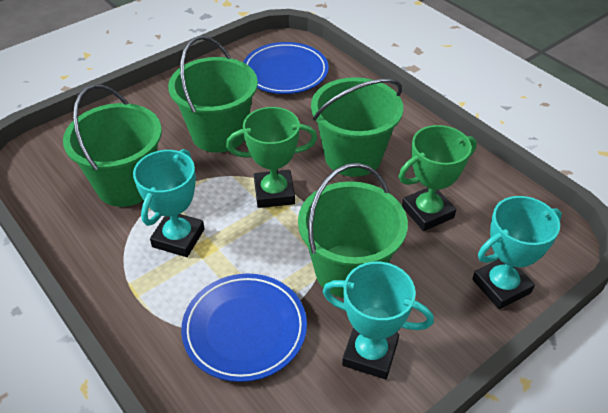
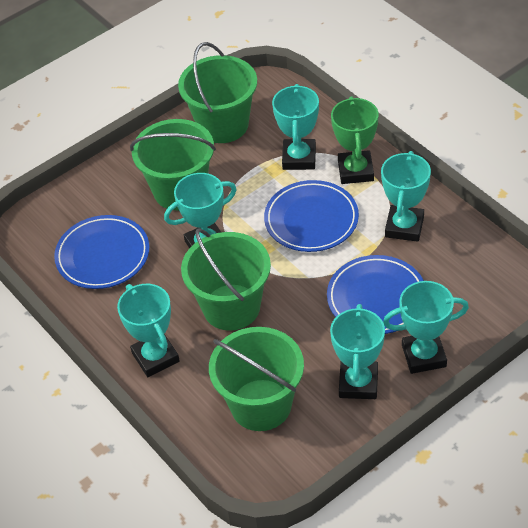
blue plate: 2 -> 3
green trophy: 2 -> 1
turquoise trophy: 3 -> 6

